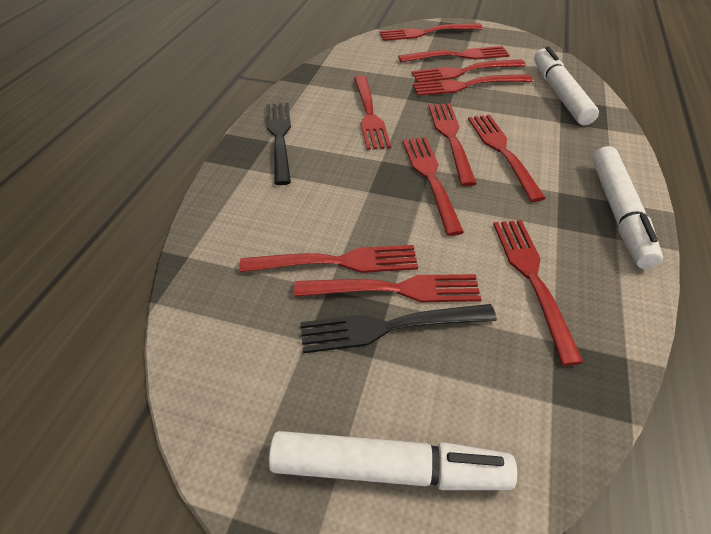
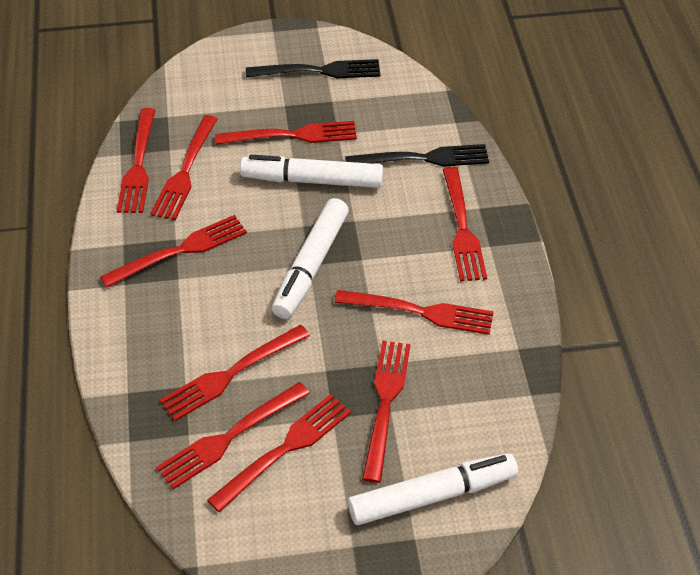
red fork: 11 -> 10

